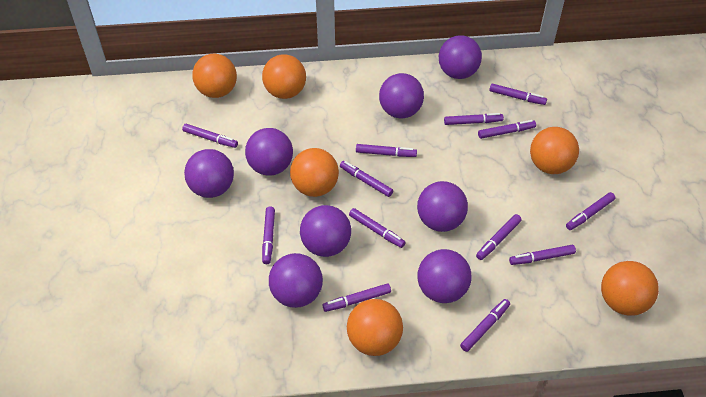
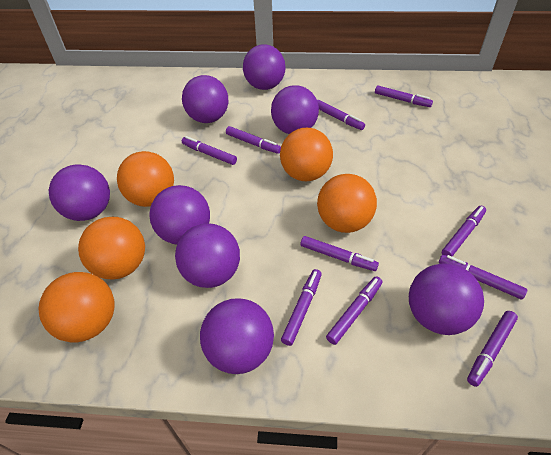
orange ball: 6 -> 5
purple marker: 13 -> 10

